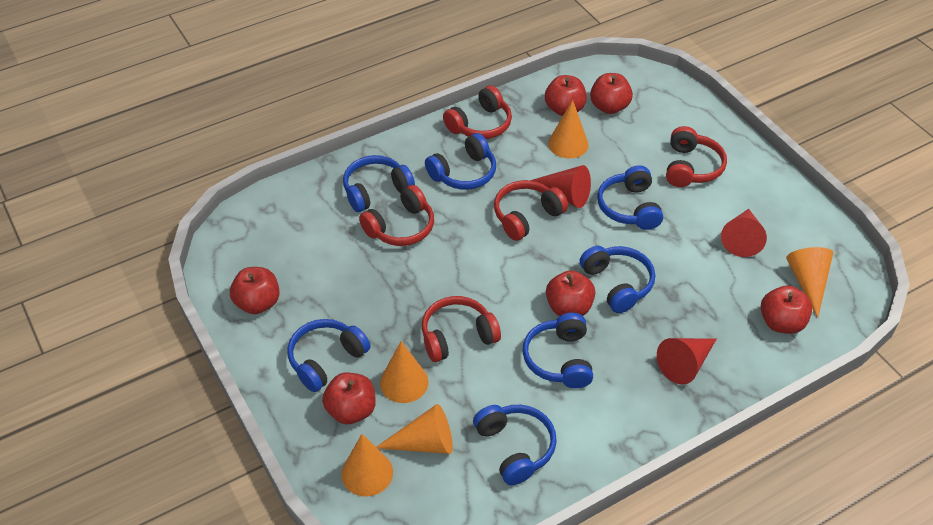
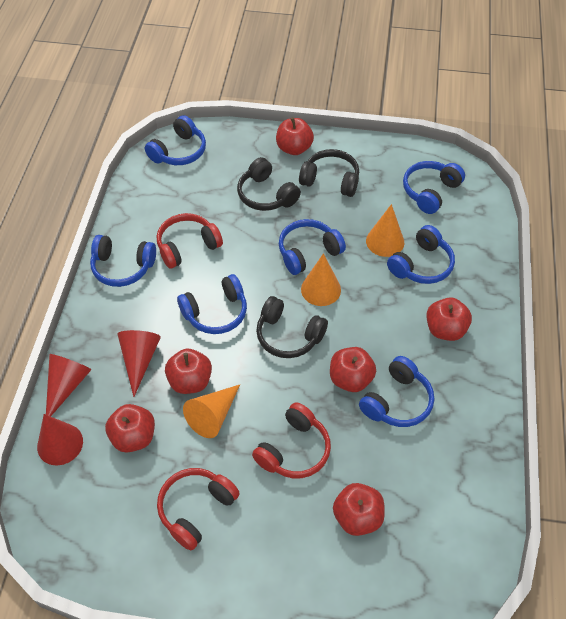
black headphones: 0 -> 3
orange cone: 5 -> 3
red headphones: 5 -> 3

